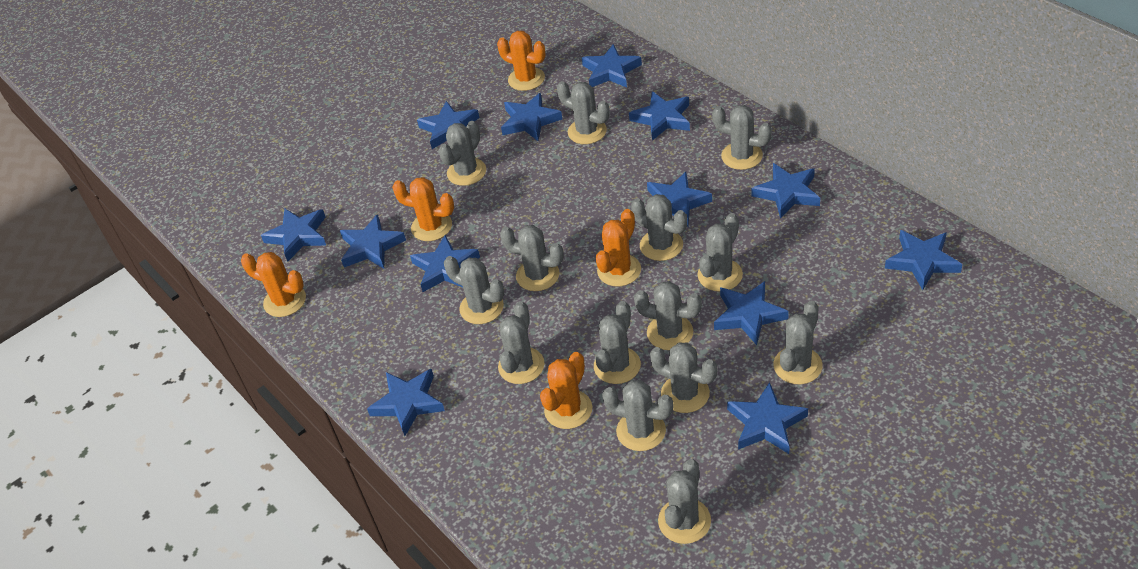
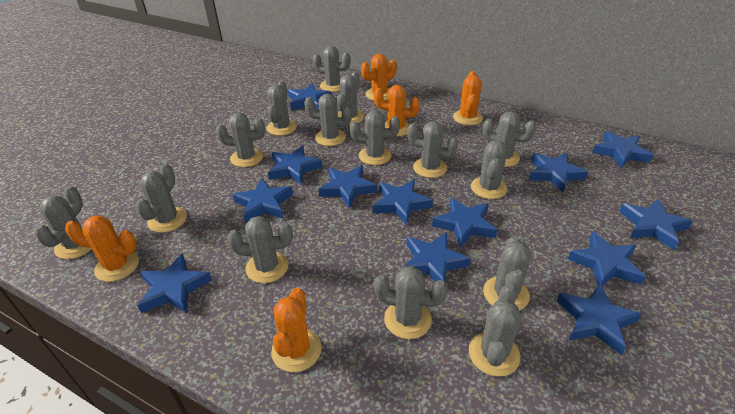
grey cactus: 14 -> 15

